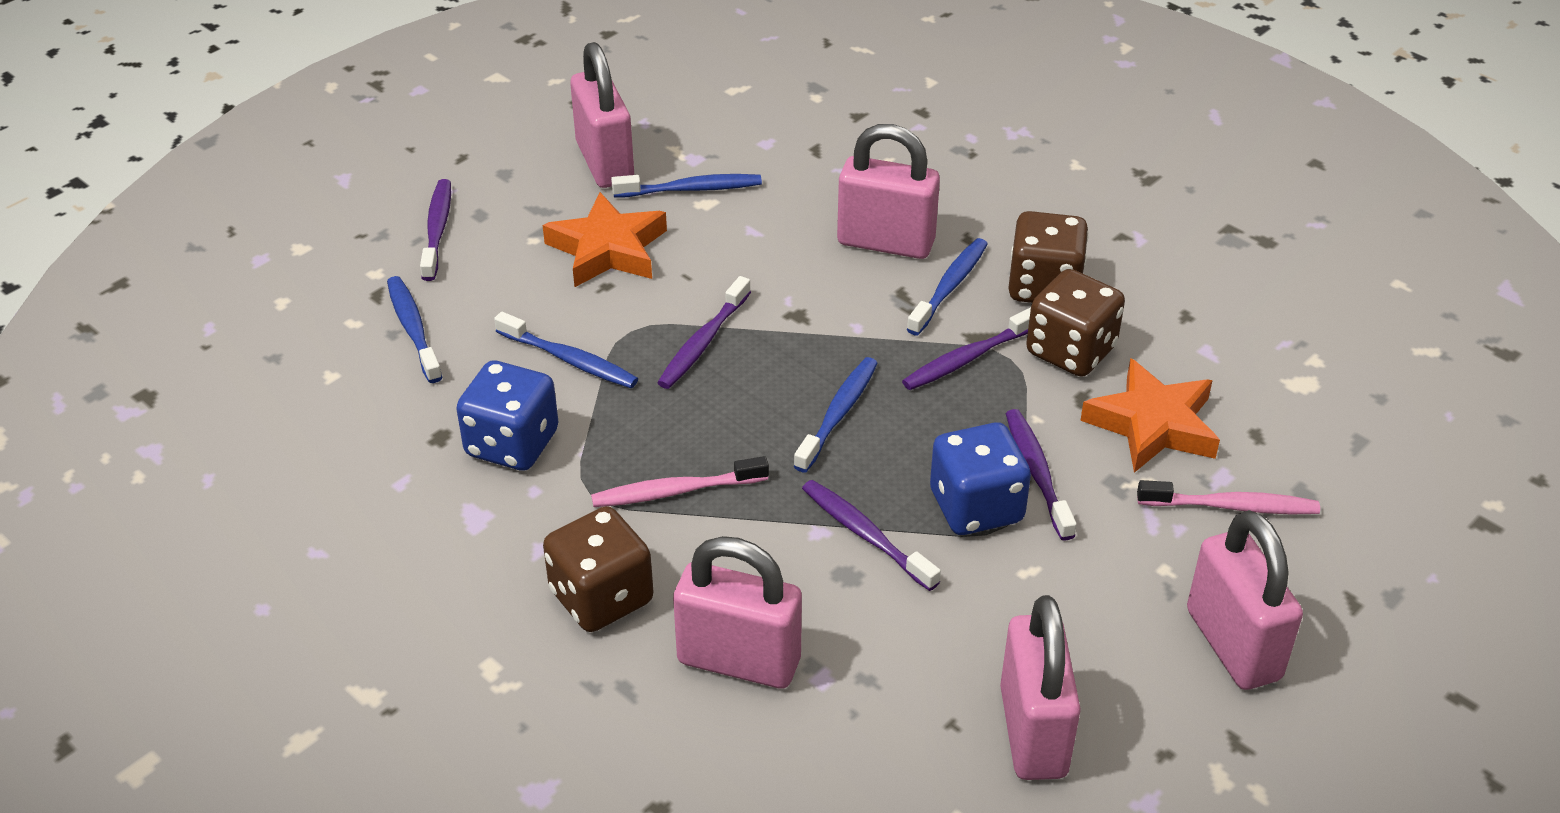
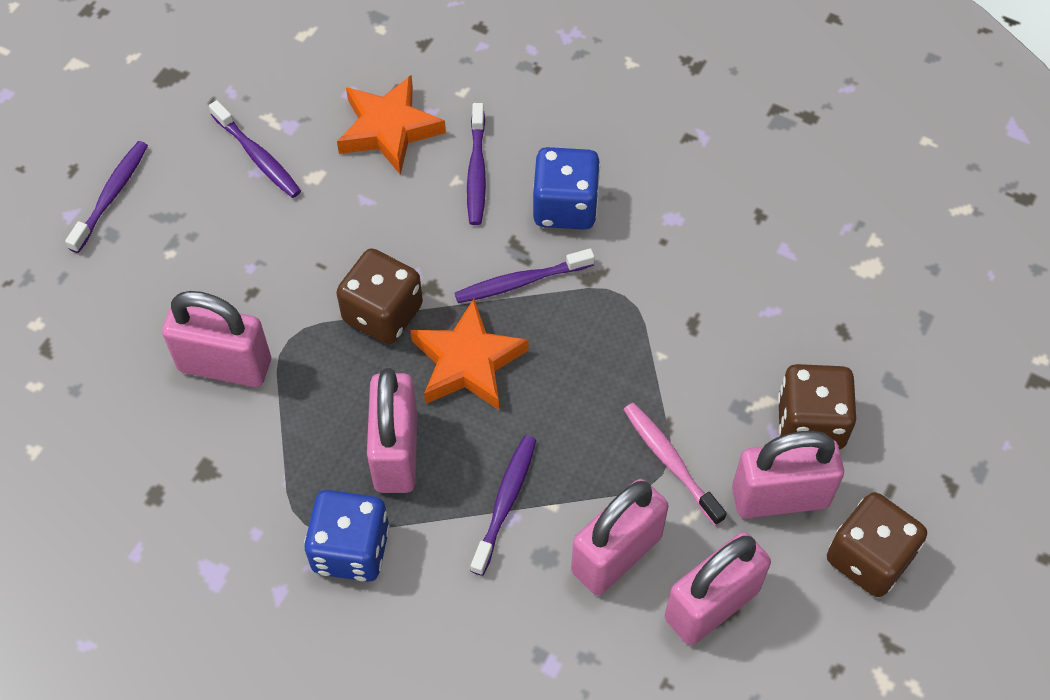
blue toothbrush: 5 -> 0
pink toothbrush: 2 -> 1

